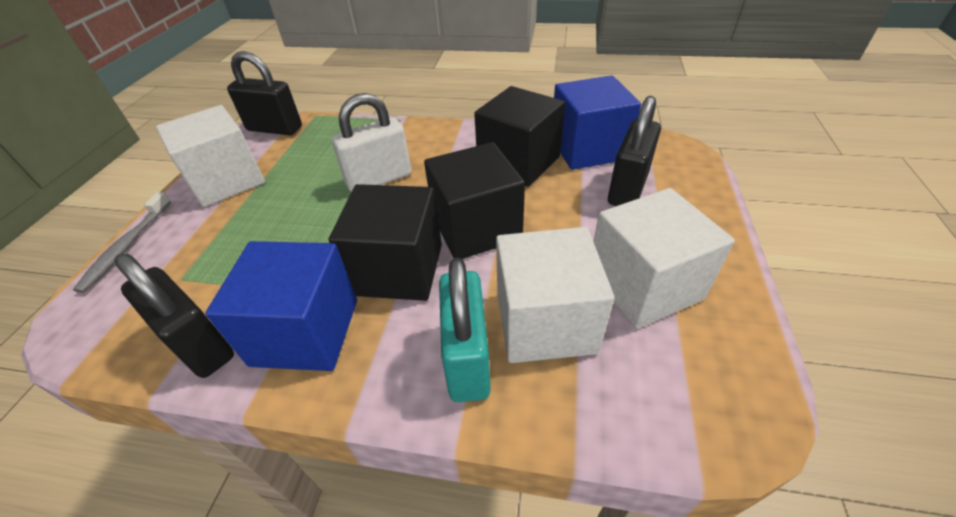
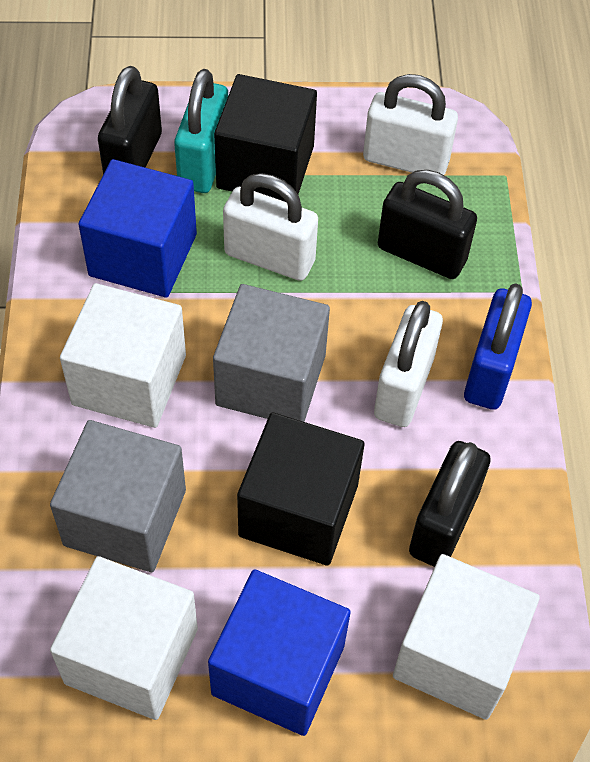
black cube: 3 -> 2
blue padlock: 0 -> 1
grey cube: 0 -> 2
grey toothbrush: 1 -> 0
white padlock: 1 -> 3

